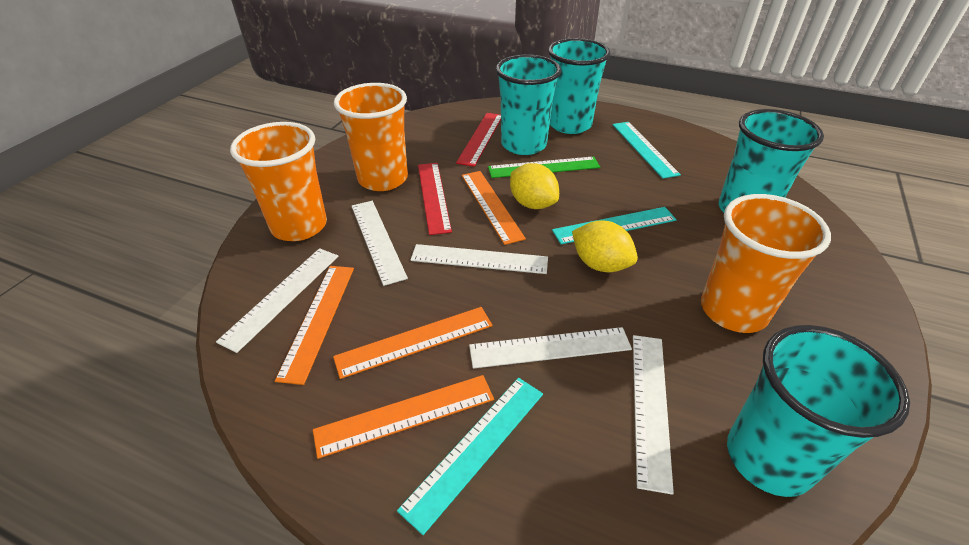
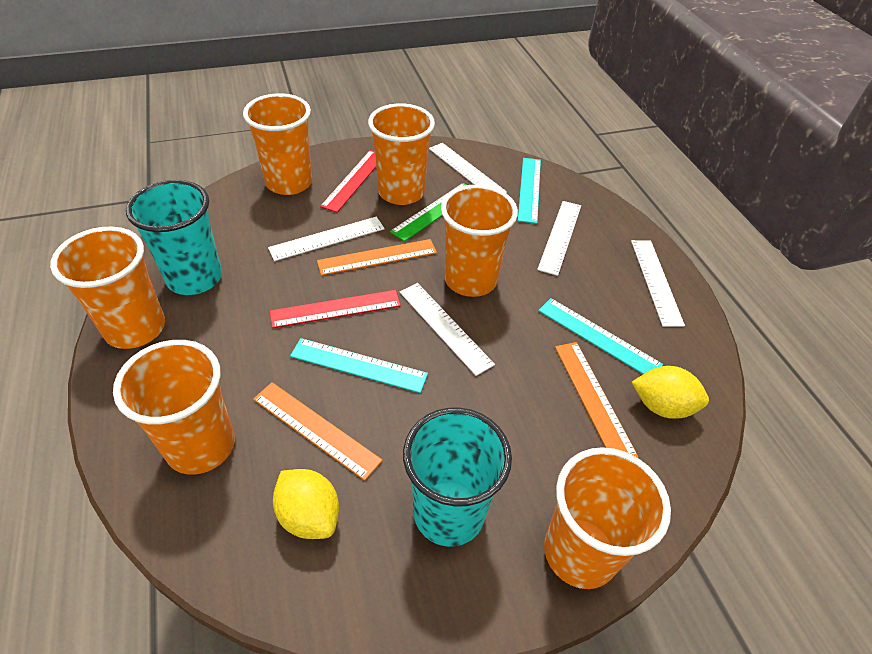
orange cup: 3 -> 6
orange ruler: 4 -> 3
turquoise cup: 4 -> 2

